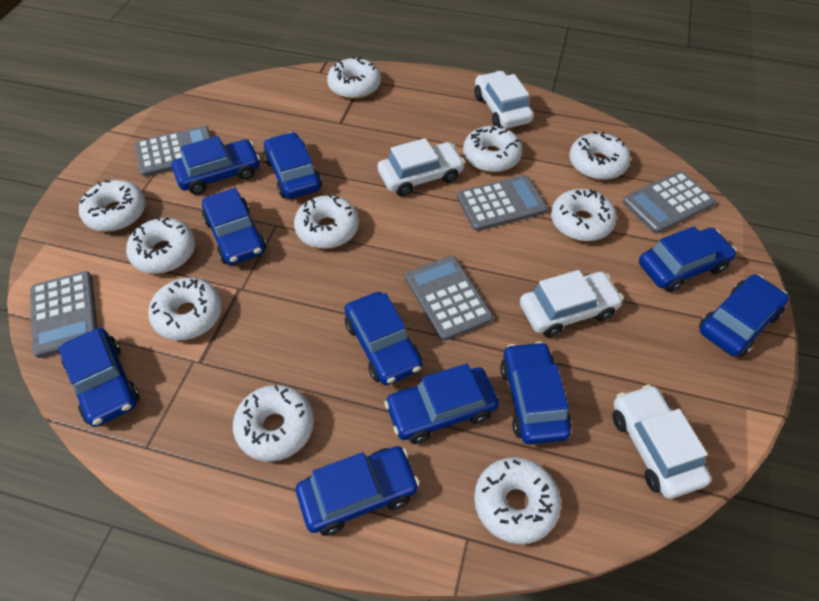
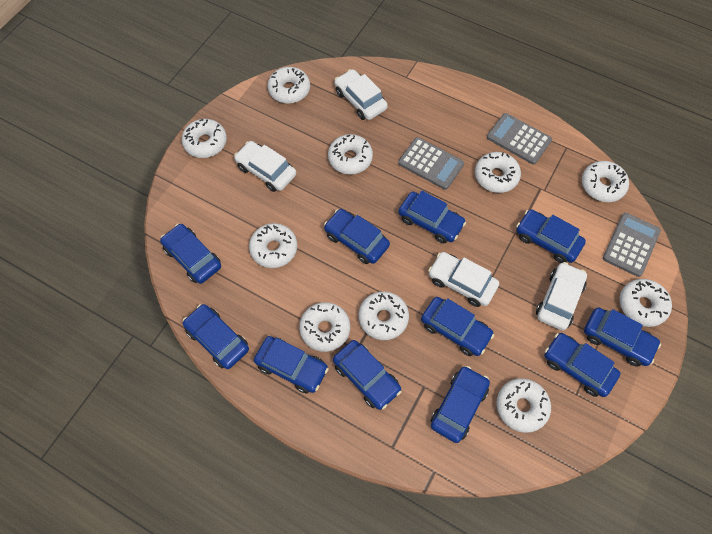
blue car: 10 -> 11
grey calculator: 5 -> 3

